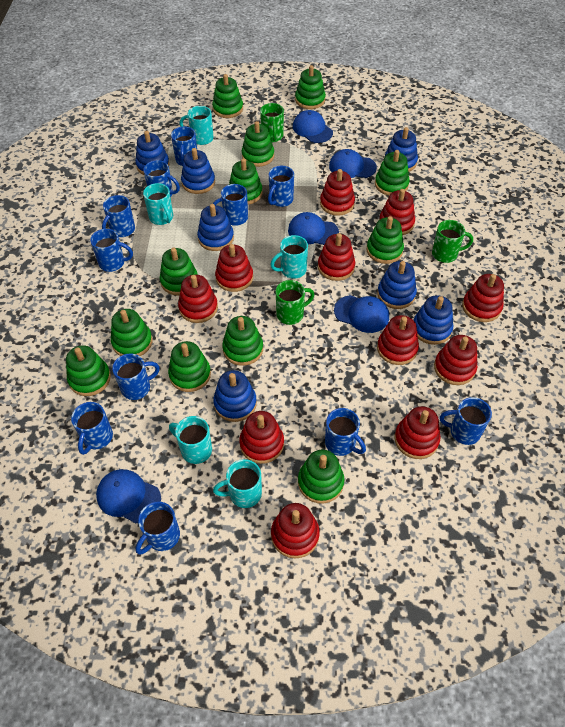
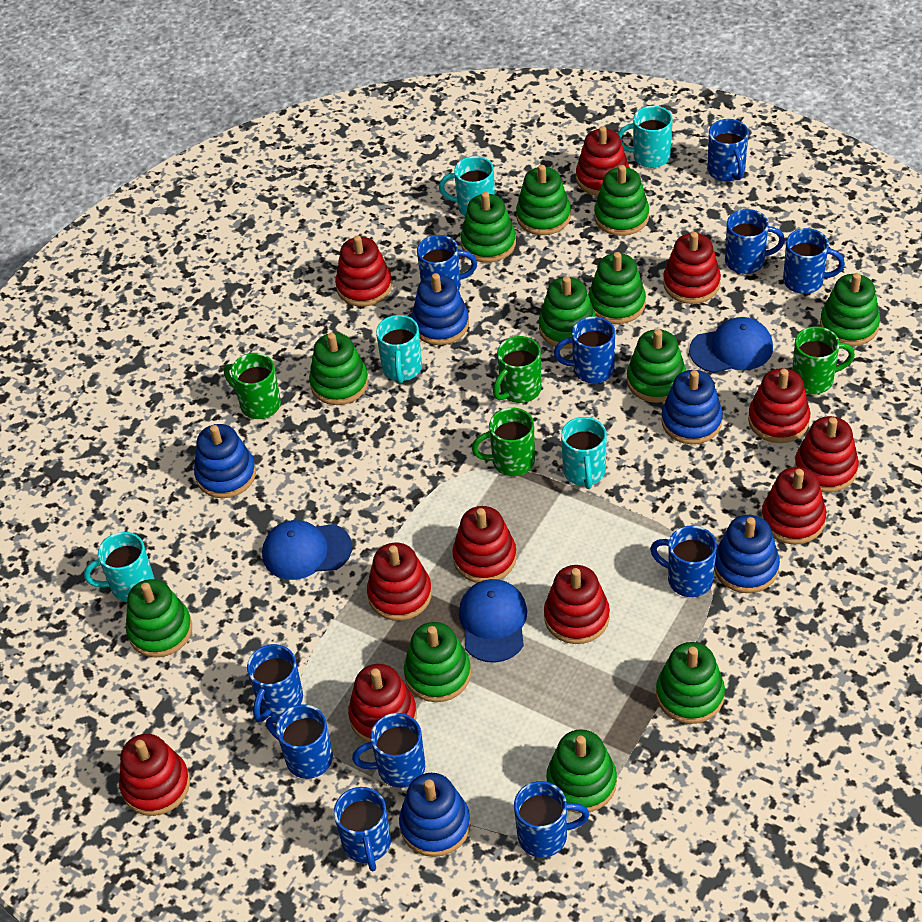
blue cap: 5 -> 3
blue stacking toy: 7 -> 5
green mug: 3 -> 4

